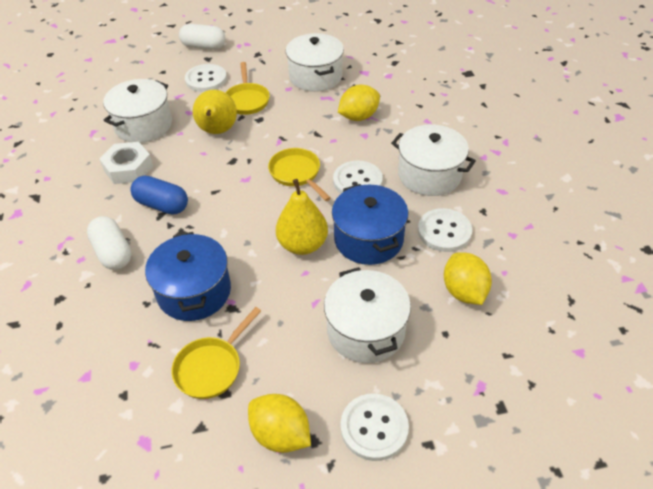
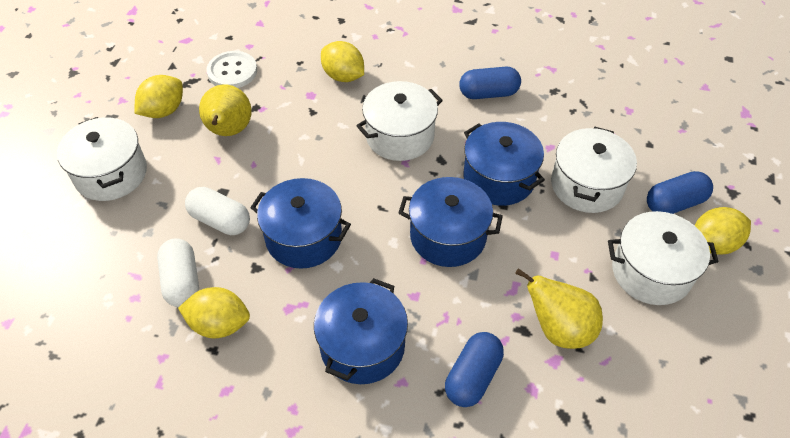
blue capsule: 1 -> 3
blue pot: 2 -> 4
white button: 4 -> 1
white nut: 1 -> 0
yellow lemon: 3 -> 4
yellow pan: 3 -> 0

